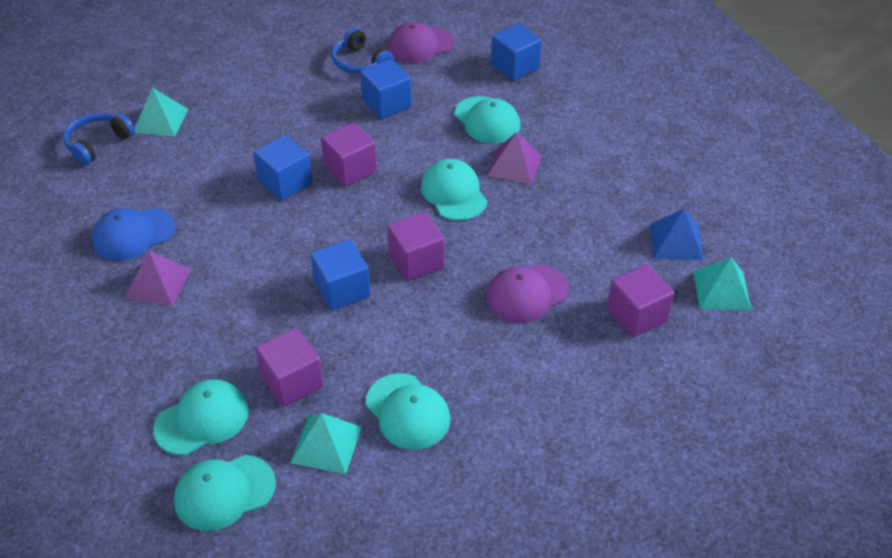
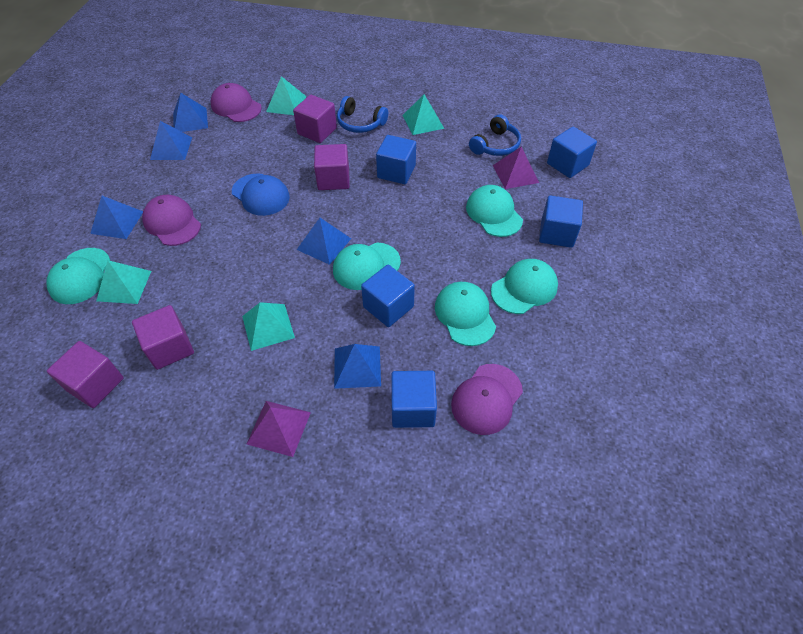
blue cube: 4 -> 5
blue pyramid: 1 -> 5
purple cap: 2 -> 3
turquoise pyramid: 3 -> 4

